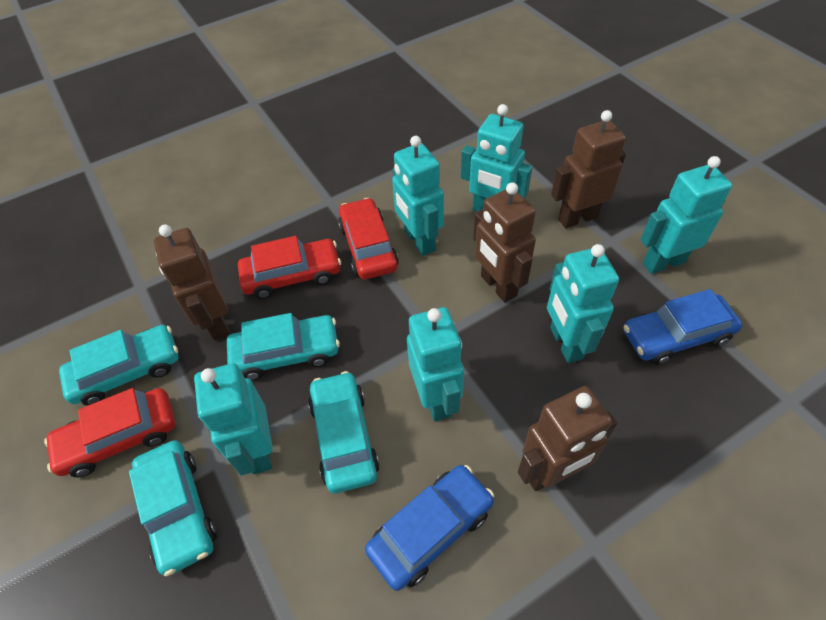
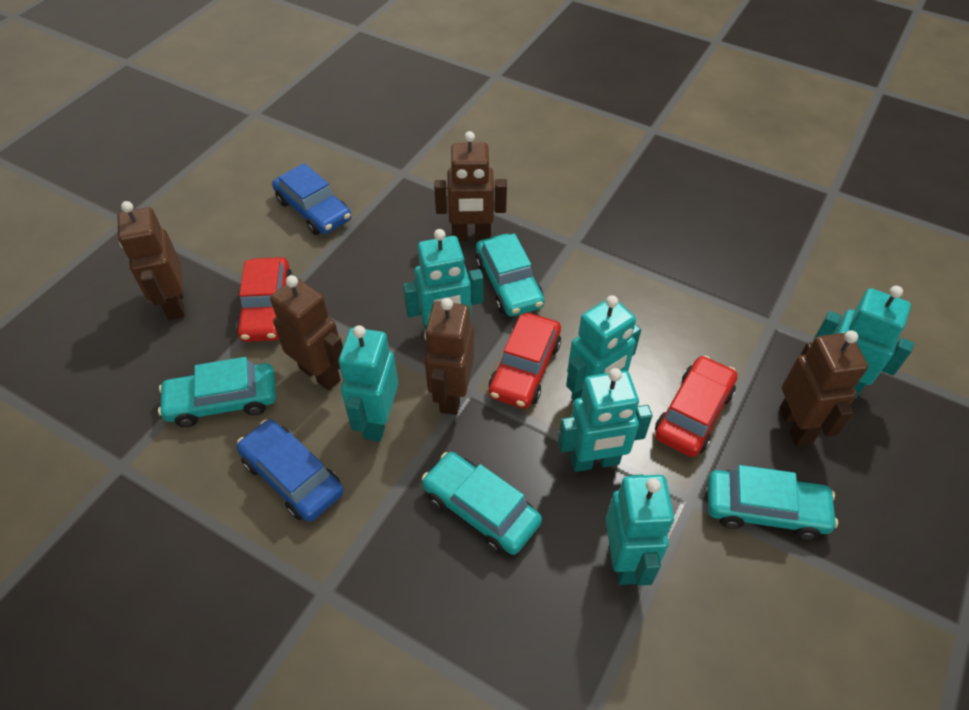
brown robot: 4 -> 5

